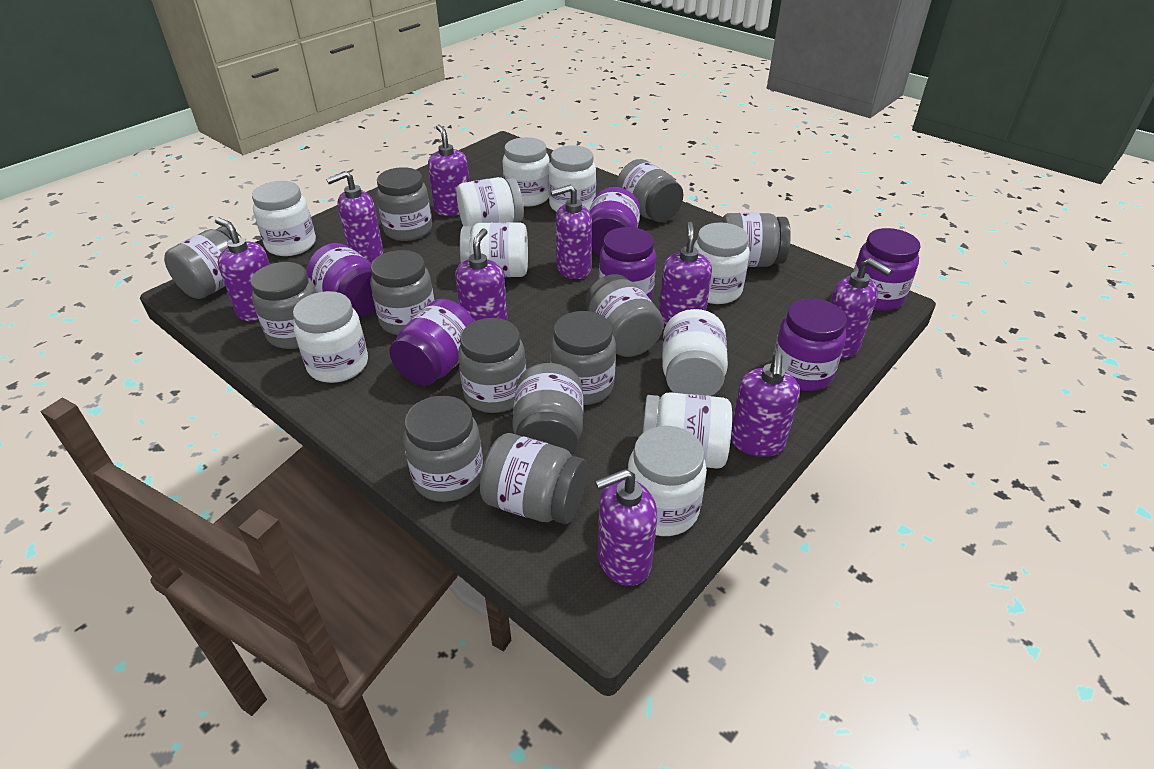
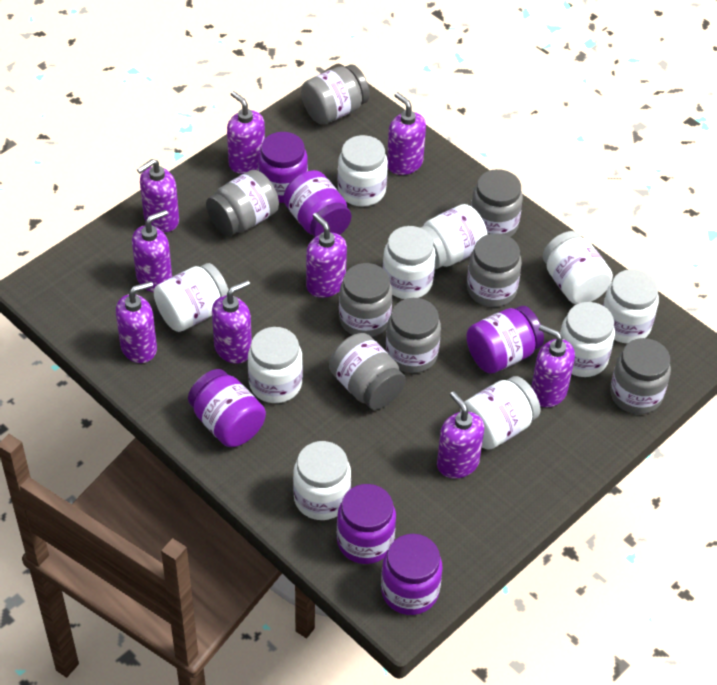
grey jar: 12 -> 8

